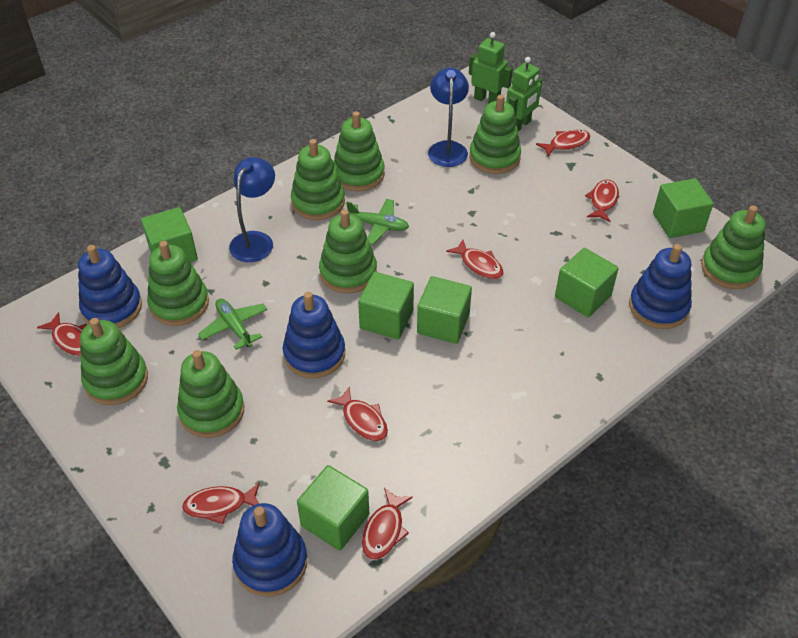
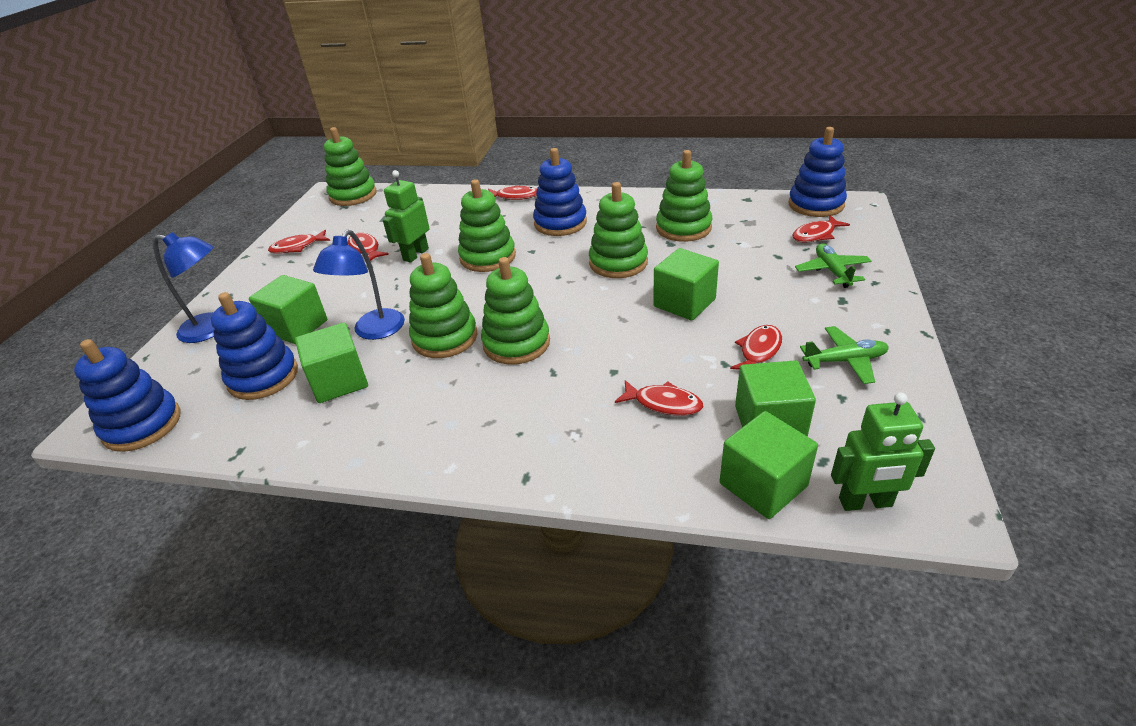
green cube: 6 -> 5
green stacking toy: 8 -> 6
red fish: 7 -> 6

